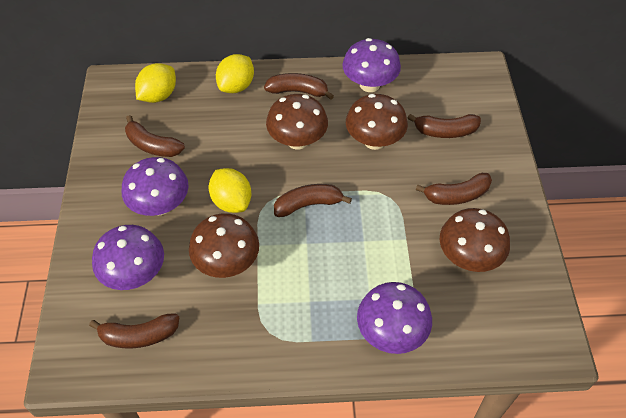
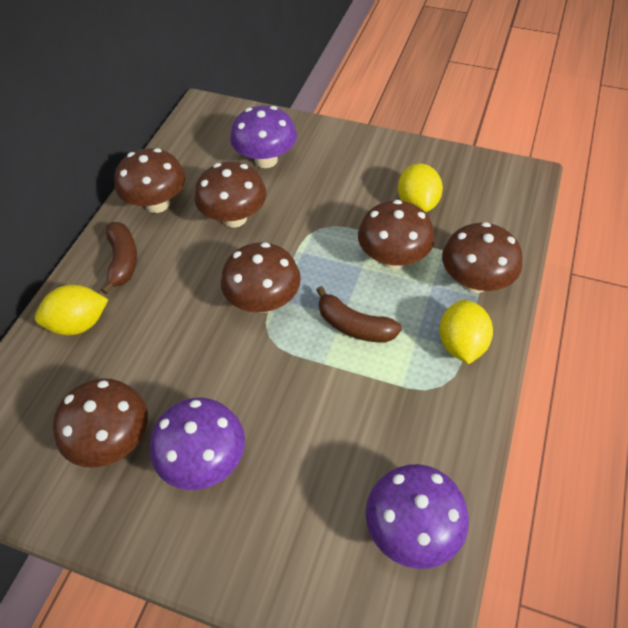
brown banana: 6 -> 2
brown mushroom: 4 -> 6
purple mushroom: 4 -> 3

